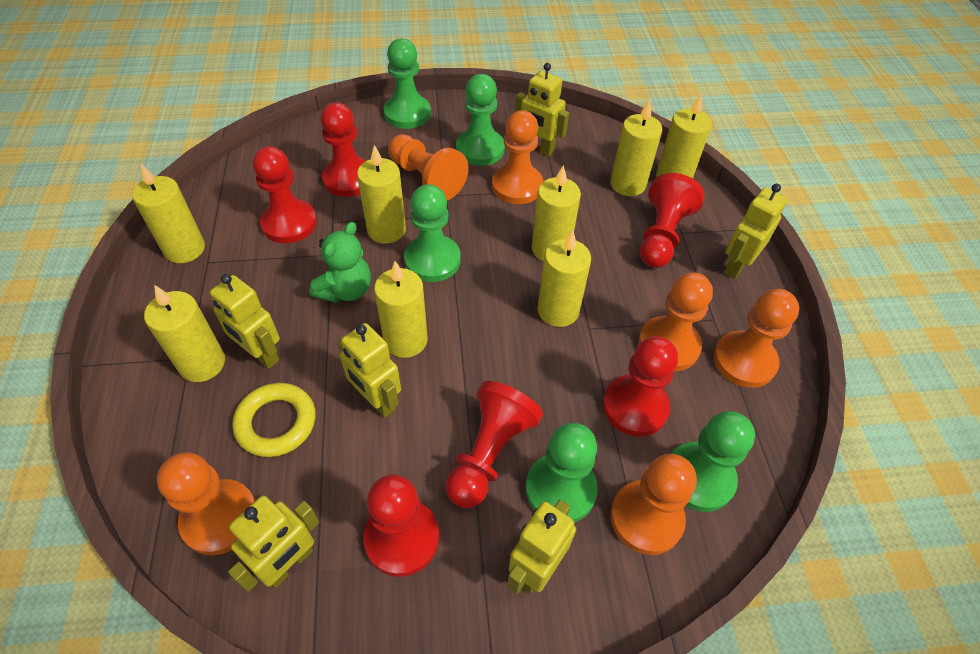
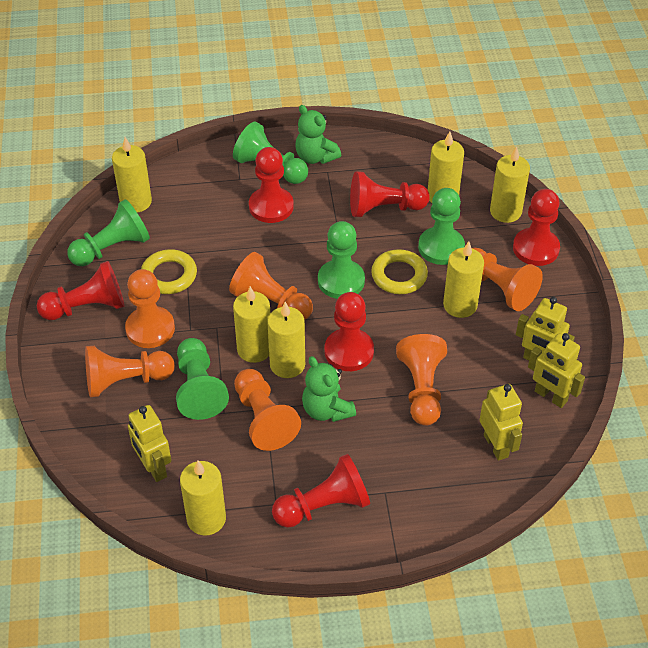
green teddy bear: 1 -> 2
yellow candle: 8 -> 7
yellow ring: 1 -> 2
yellow robot: 6 -> 4

